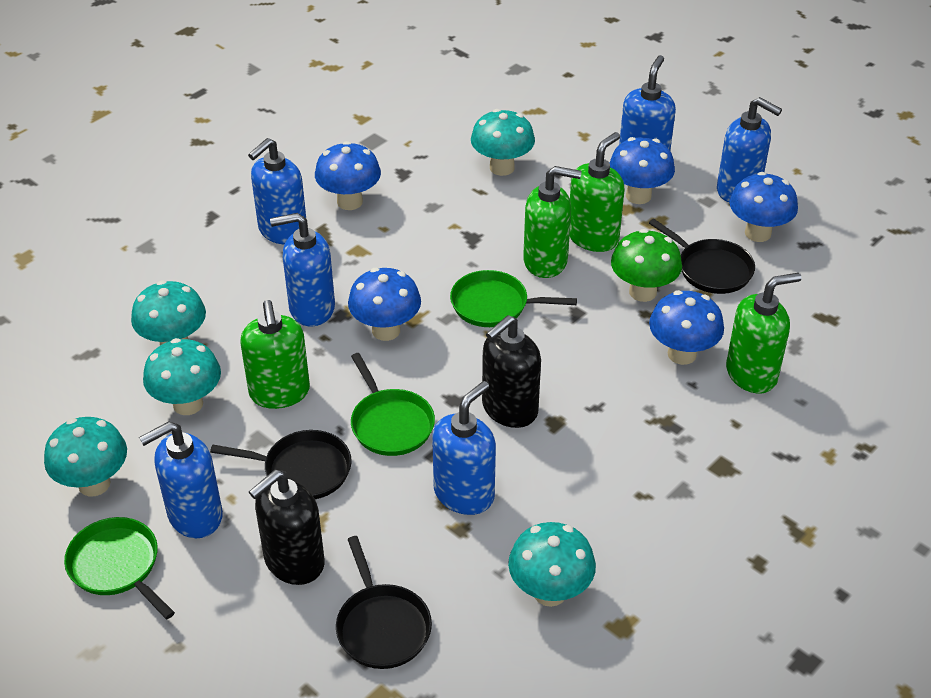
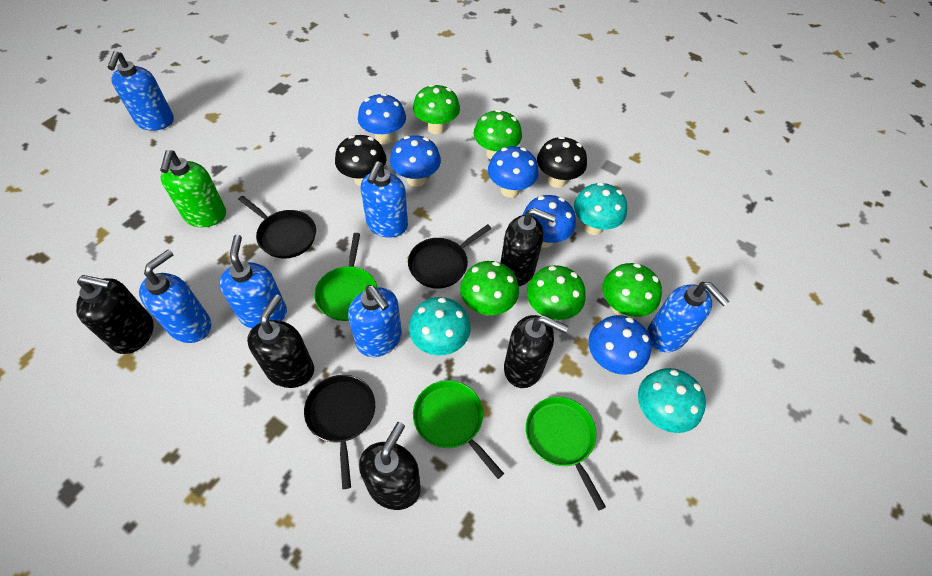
black mushroom: 0 -> 2
black soap dispenser: 2 -> 5
green mushroom: 1 -> 5
green soap dispenser: 4 -> 1
turquoise mushroom: 5 -> 3

